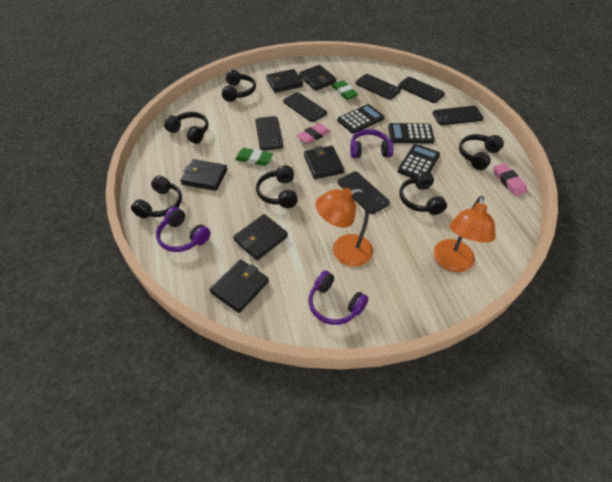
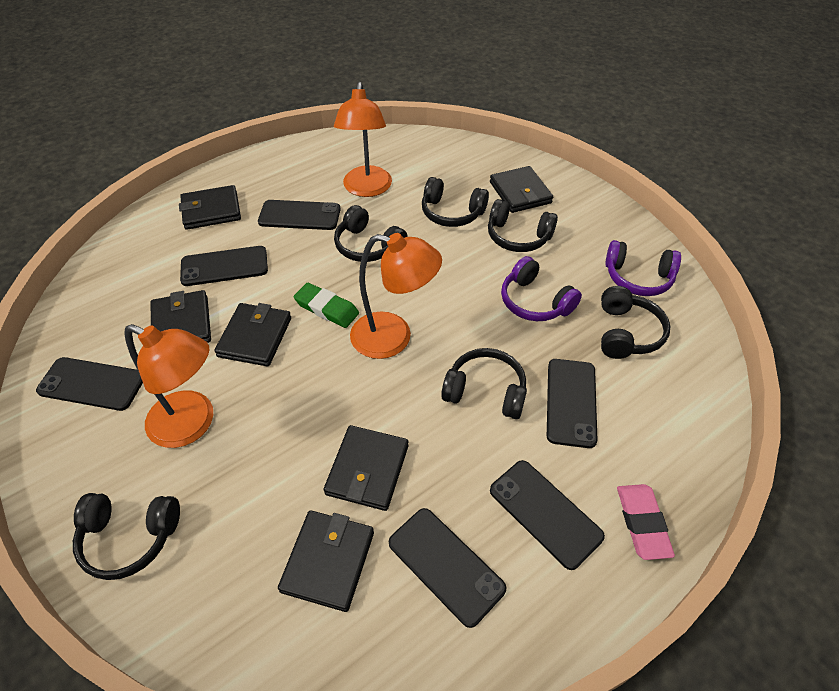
black calculator: 3 -> 0
green eraser: 2 -> 1
orange lamp: 2 -> 3
pink eraser: 2 -> 1
purple headphones: 3 -> 2

